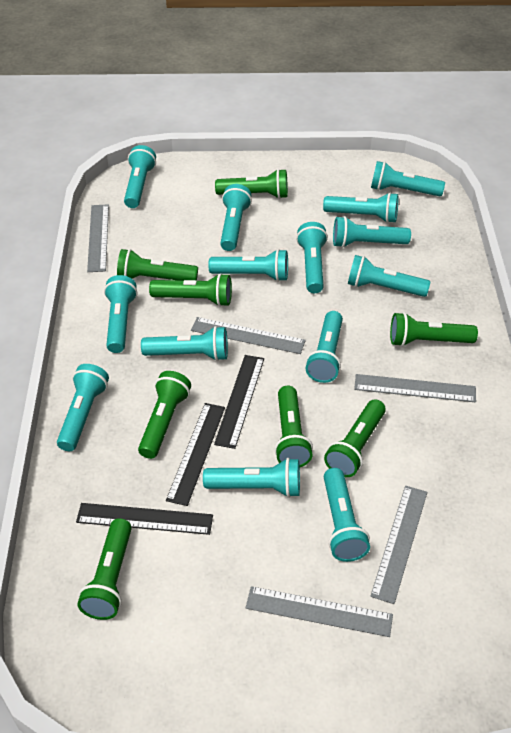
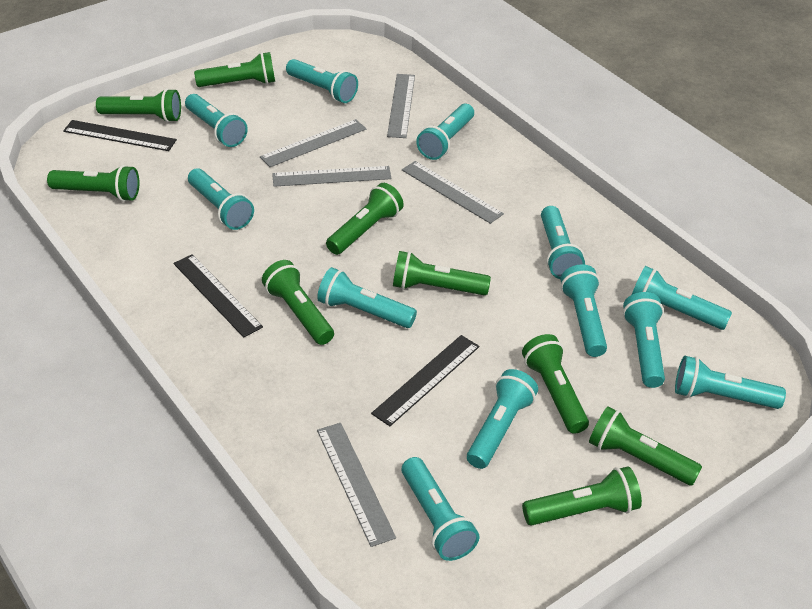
green flashlight: 8 -> 9
turquoise flashlight: 14 -> 12

